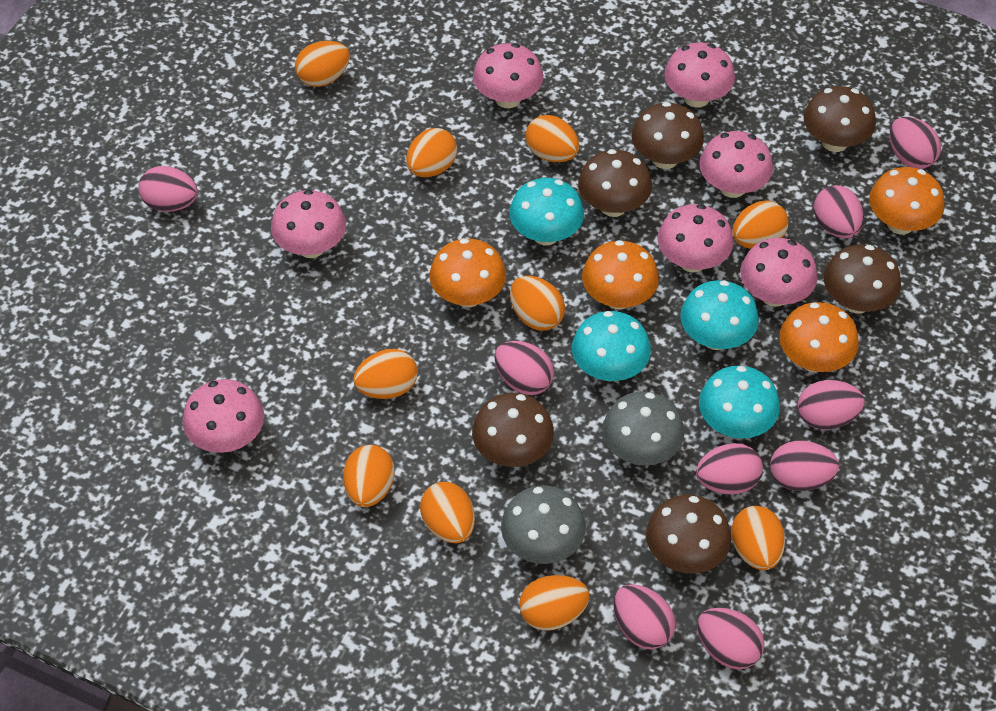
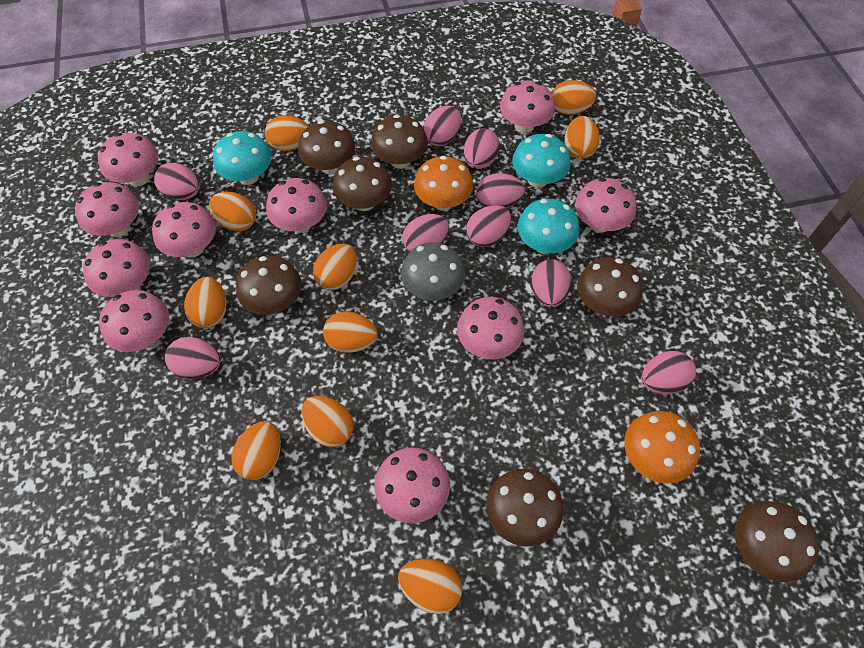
brown mushroom: 6 -> 7
grey mushroom: 2 -> 1
orange mushroom: 4 -> 2
pink mushroom: 7 -> 10
turquoise mushroom: 4 -> 3

